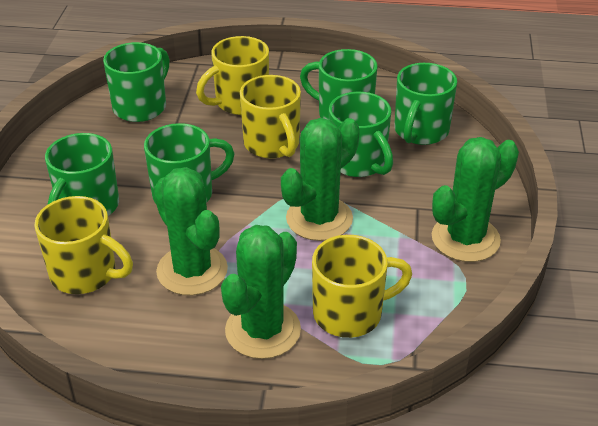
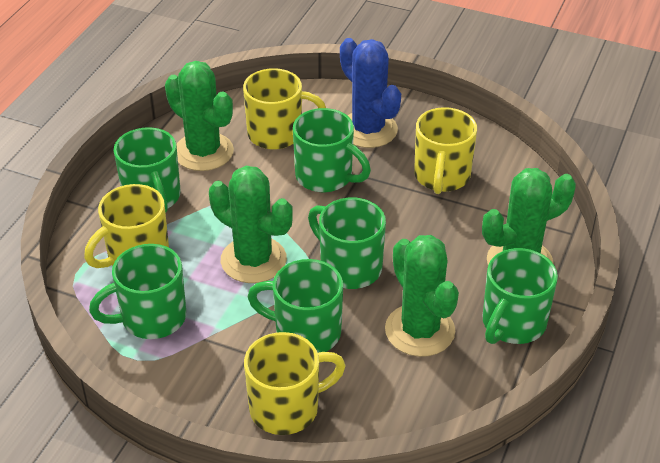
blue cactus: 0 -> 1

